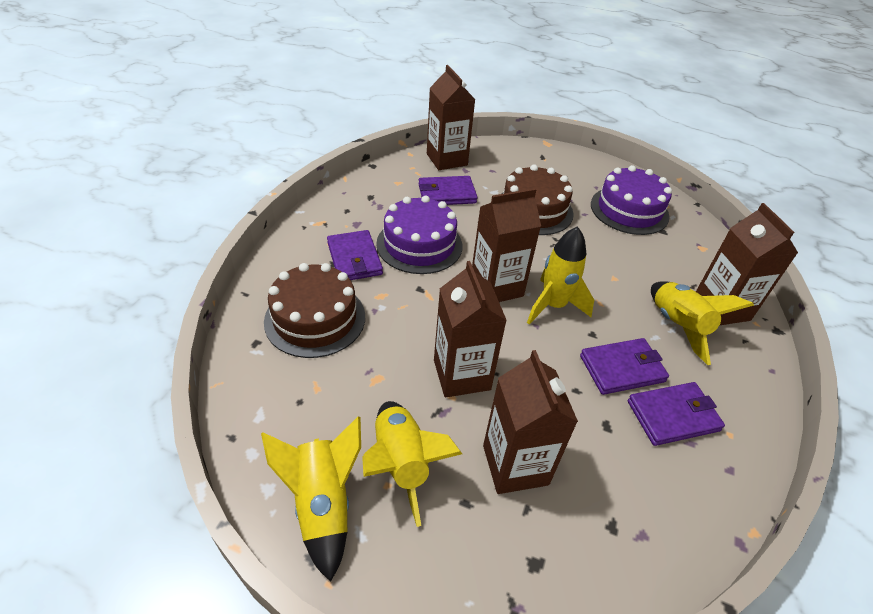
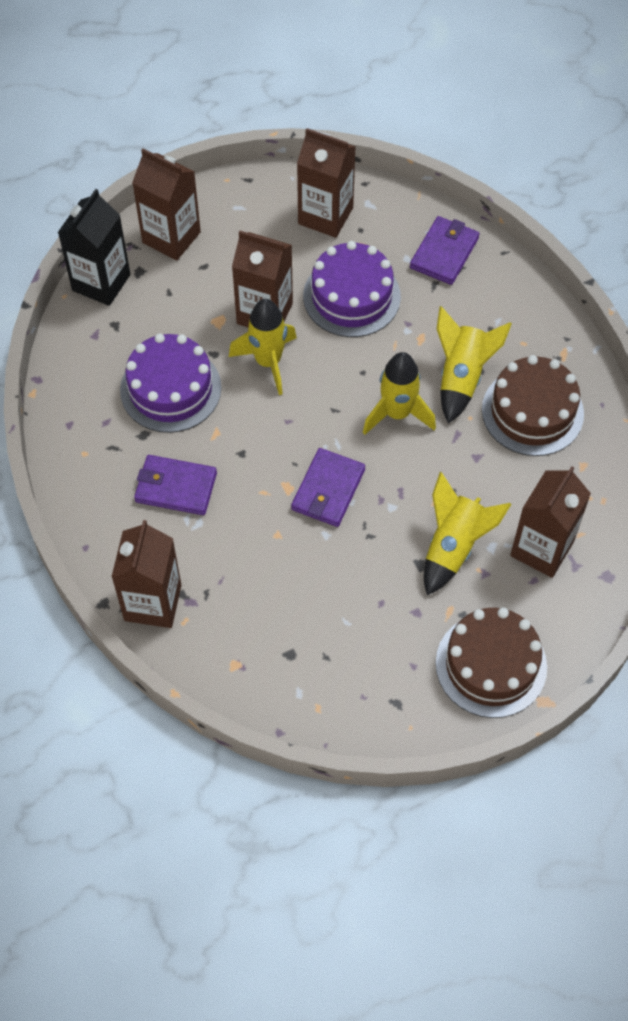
black carton: 0 -> 1
purple wallet: 4 -> 3

